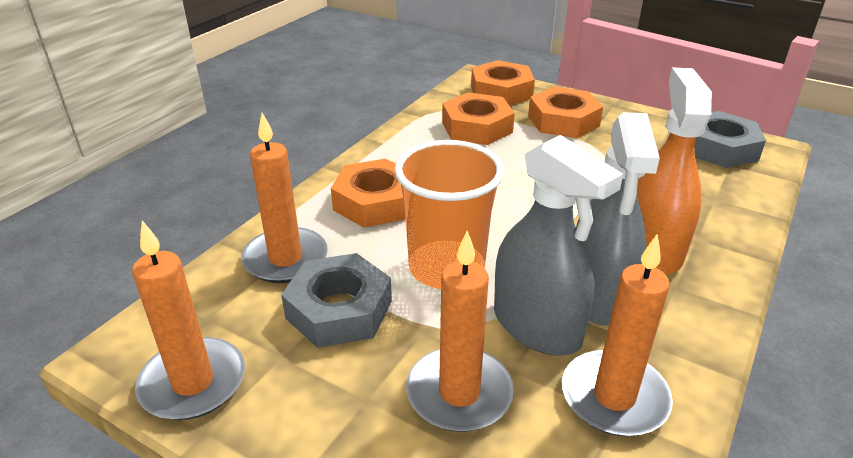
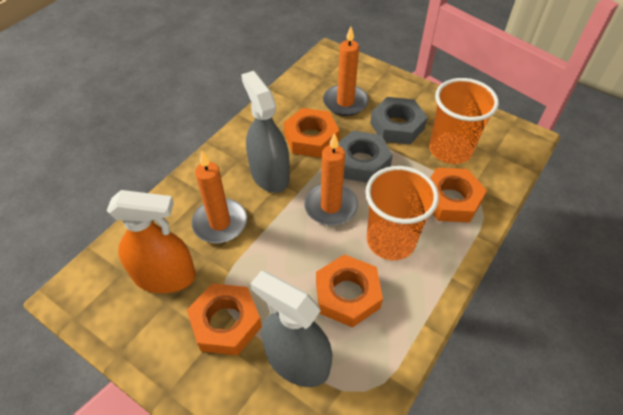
orange candle: 4 -> 3
orange cup: 1 -> 2

